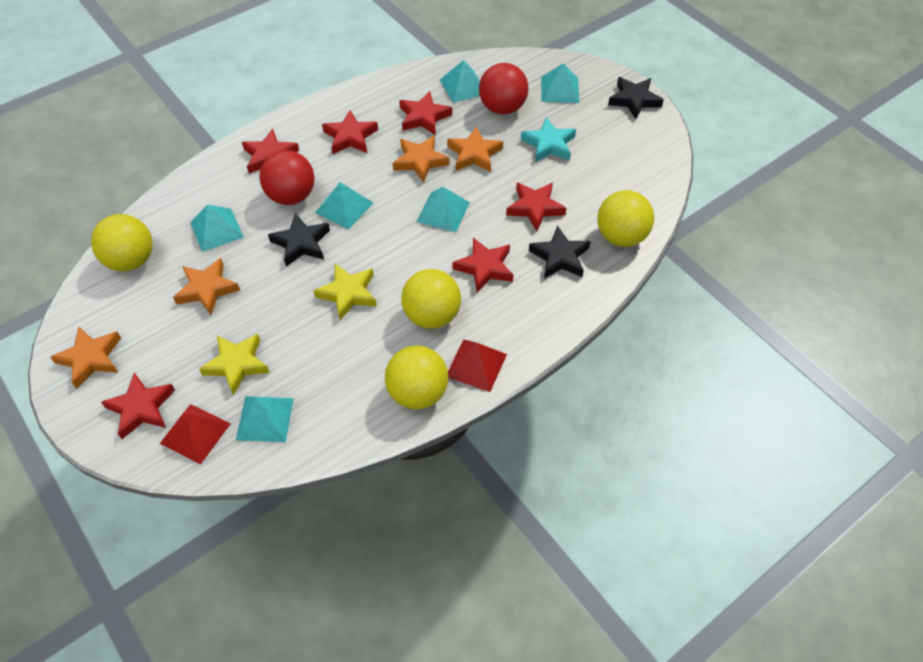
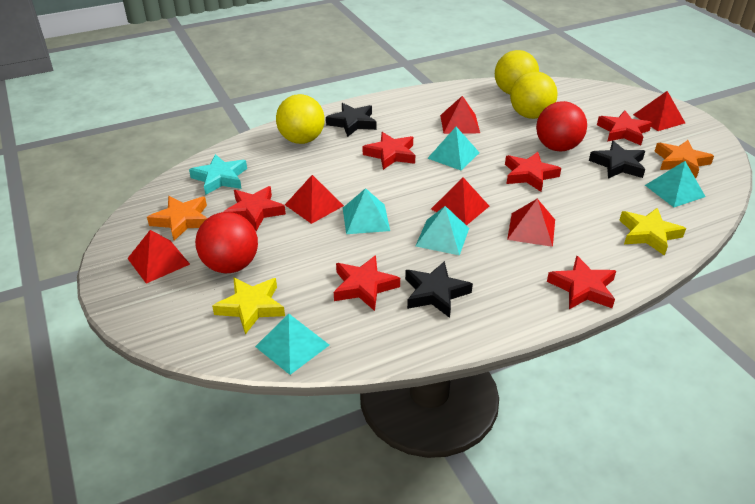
orange star: 4 -> 2
red pyramid: 2 -> 6
turquoise pyramid: 6 -> 5
yellow ball: 4 -> 3

